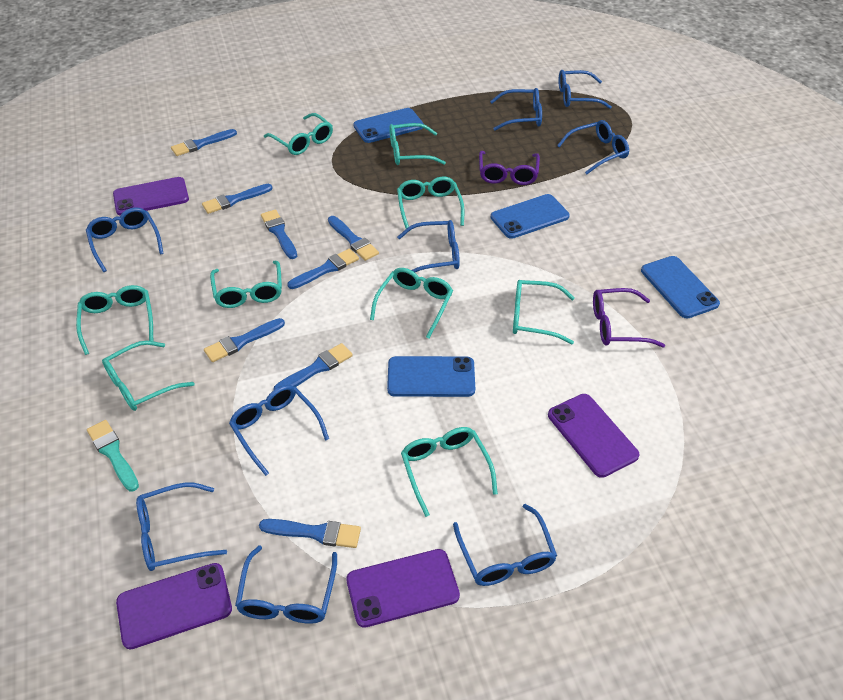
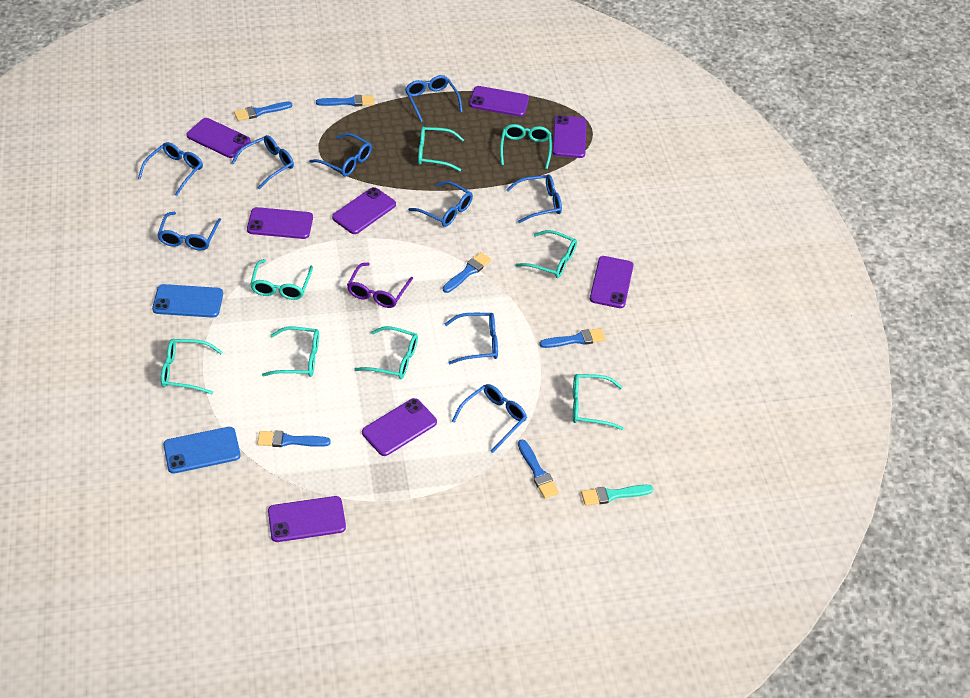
blue brush: 8 -> 6
blue phone: 4 -> 2
purple glasses: 2 -> 1
purple phone: 4 -> 8
turquoise glasses: 9 -> 8

